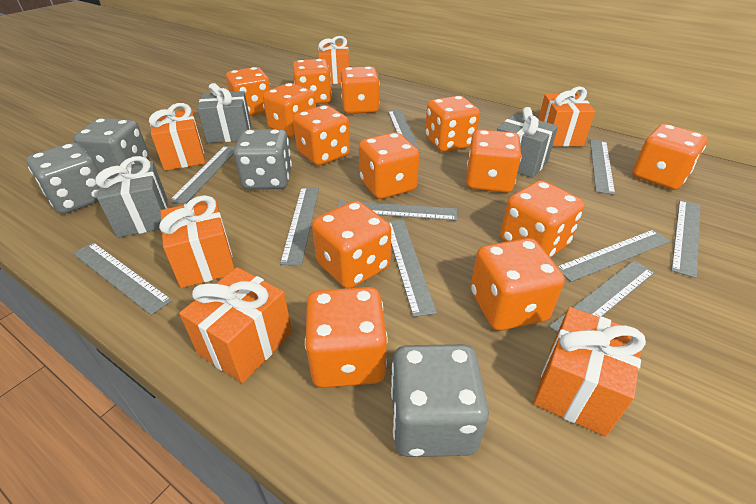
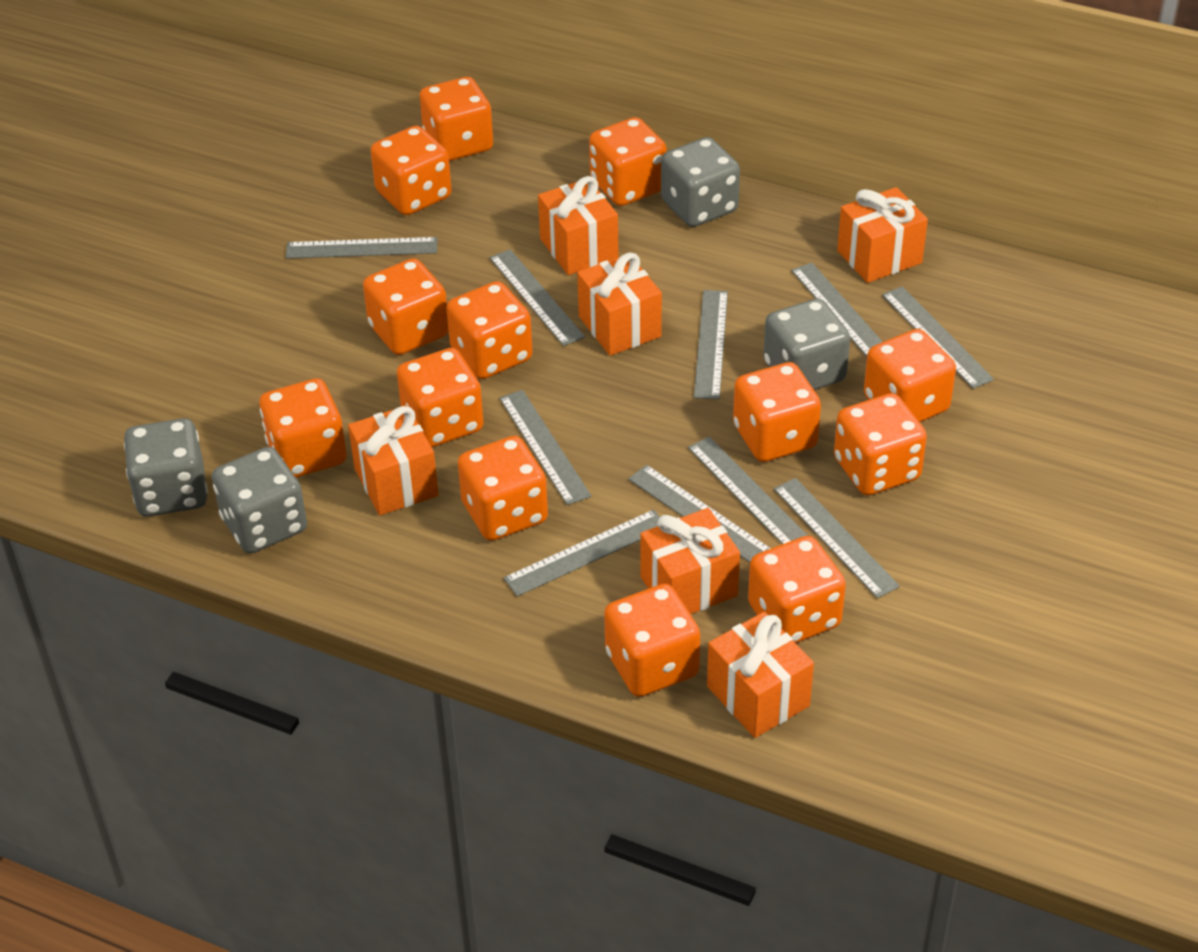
grey gift: 3 -> 0

